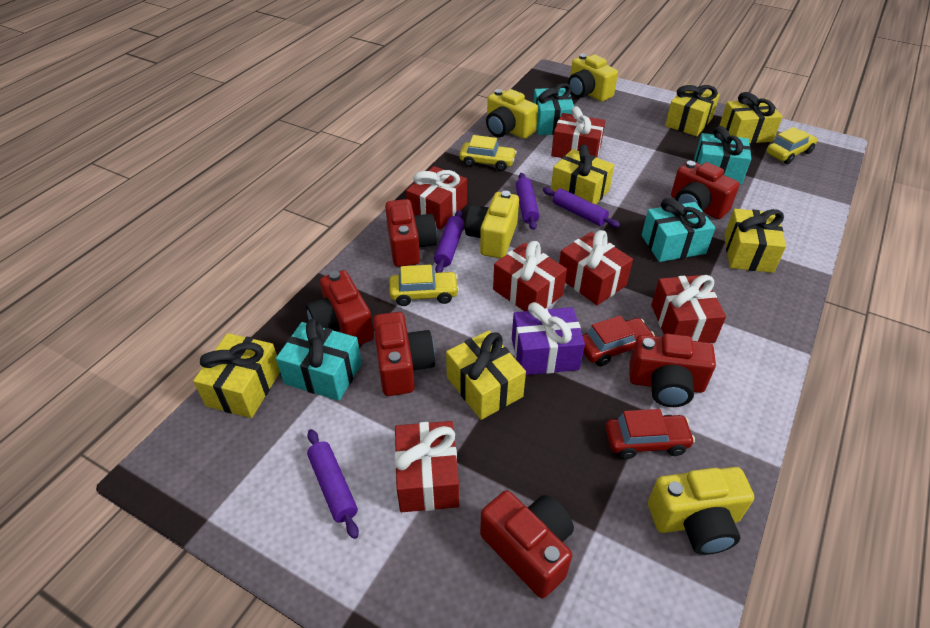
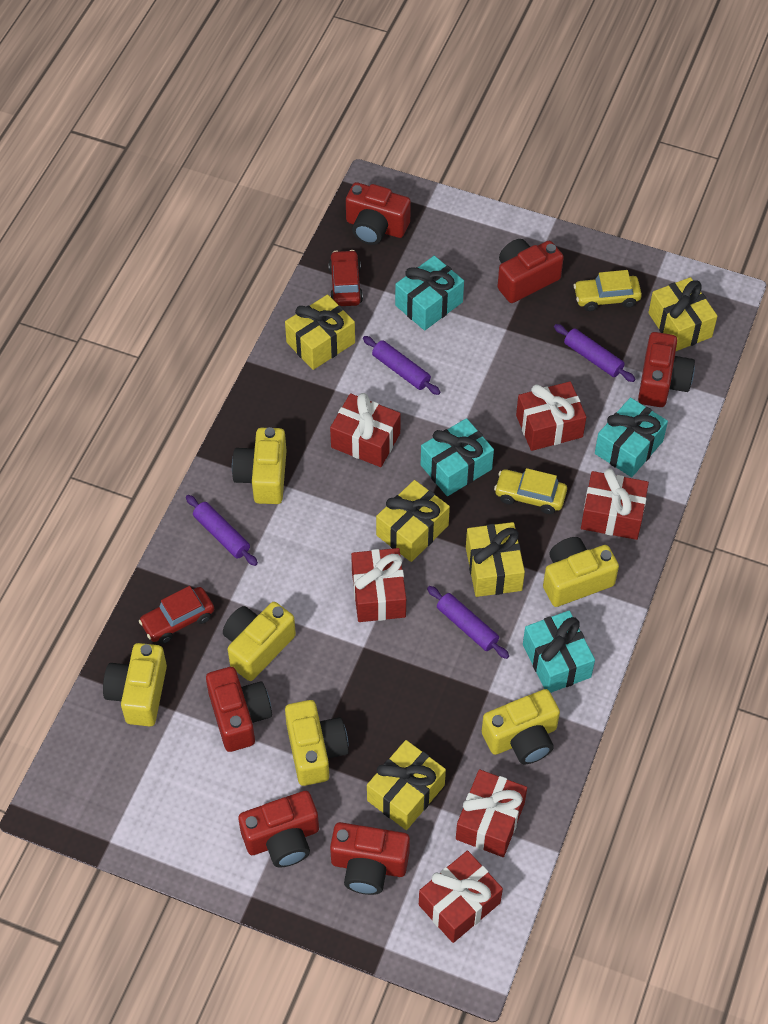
purple gift: 1 -> 0
yellow camera: 4 -> 6
yellow car: 3 -> 2
yellow gift: 6 -> 5

